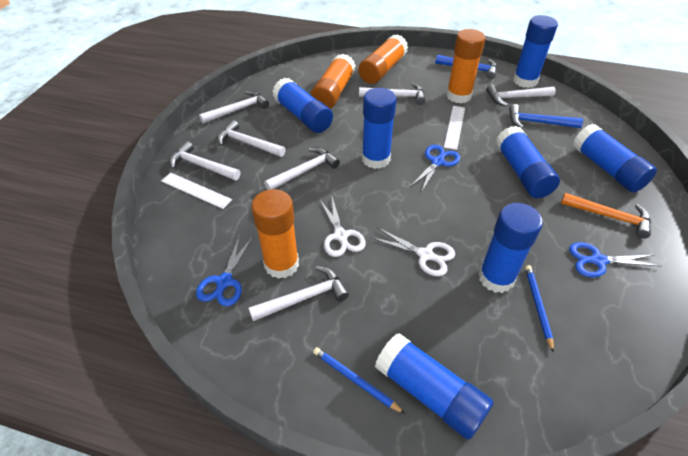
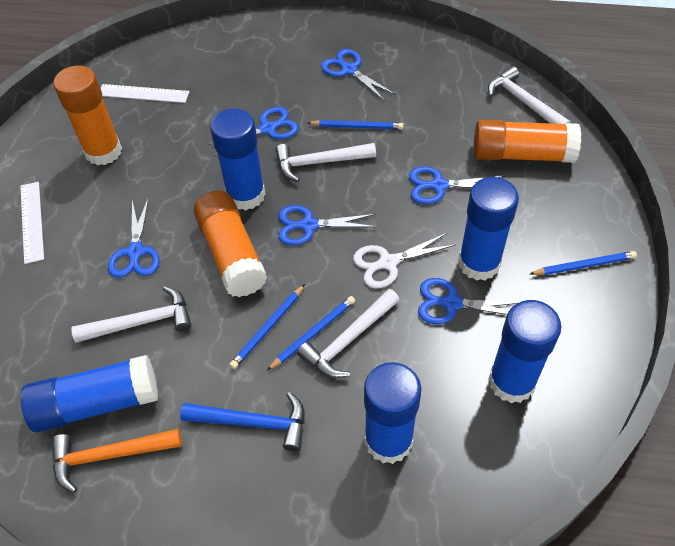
blue glue stick: 7 -> 5
blue hammer: 2 -> 1
blue pencil: 2 -> 4
blue scissors: 3 -> 6
orange glue stick: 4 -> 3
white hammer: 7 -> 4
white scissors: 2 -> 1

